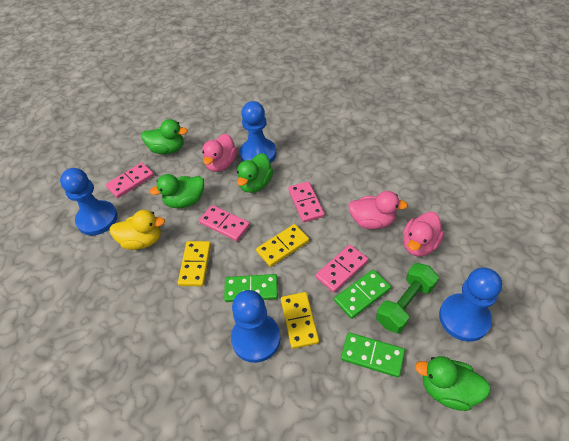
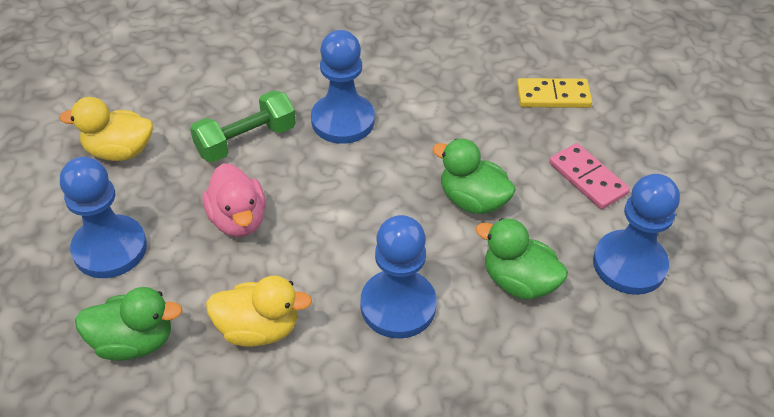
green domino: 3 -> 0
green duck: 4 -> 3
pink domino: 4 -> 1
pink duck: 3 -> 1
yellow domino: 3 -> 1
yellow duck: 1 -> 2

